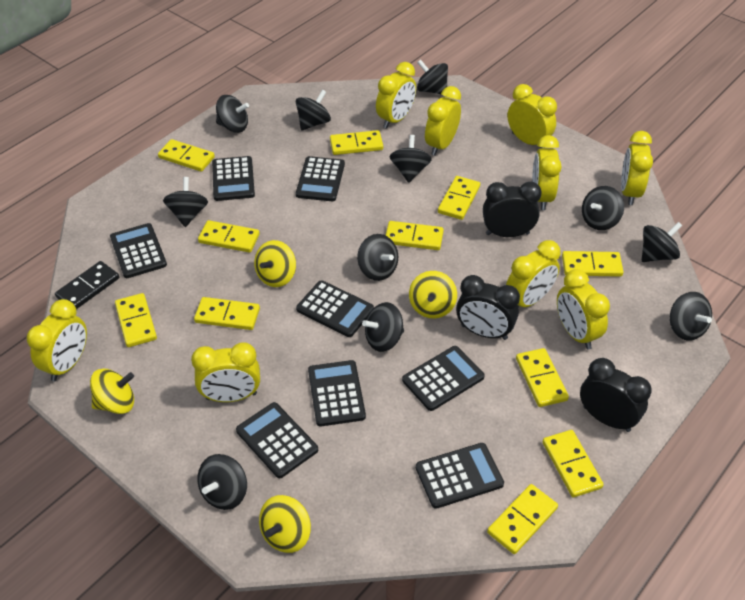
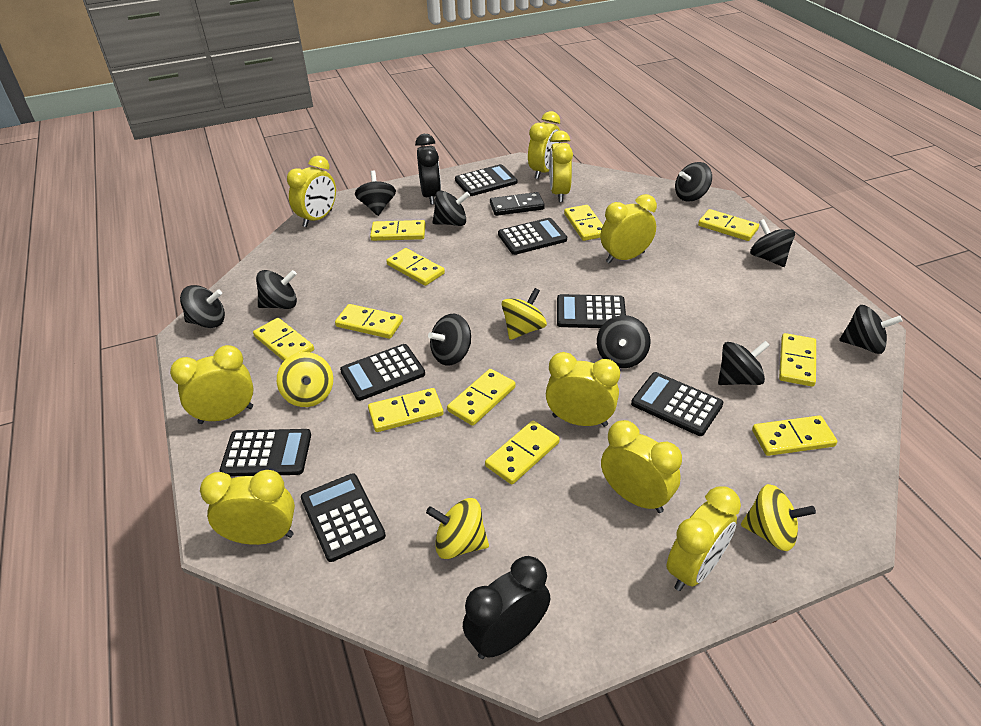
black calculator: 8 -> 7
black clock: 3 -> 2
black spinning top: 11 -> 10

